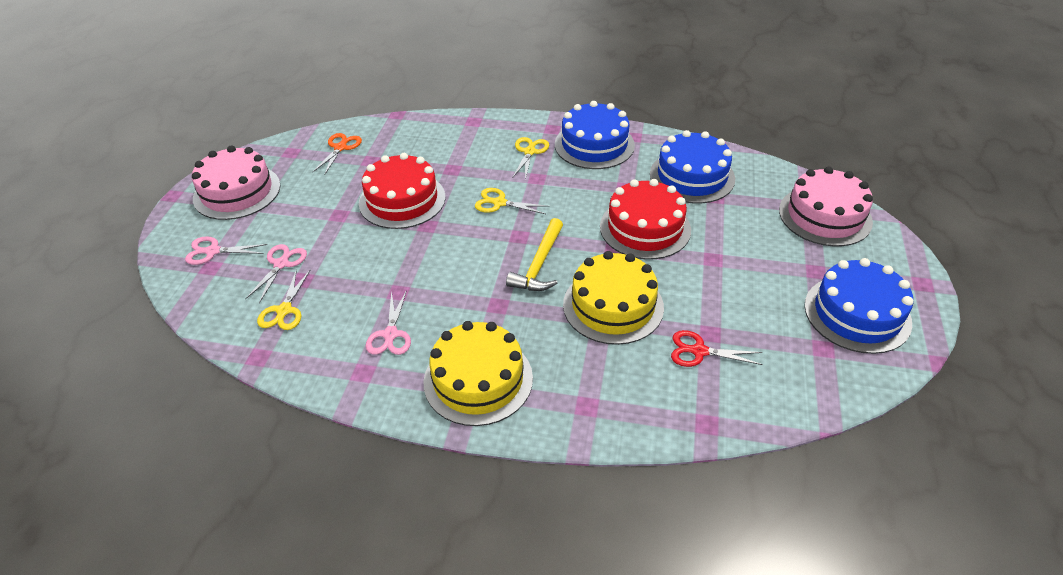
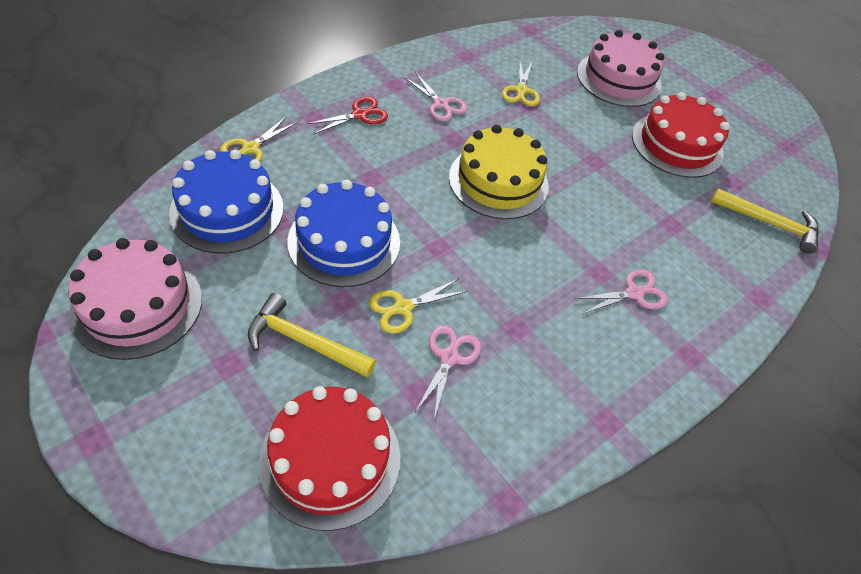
blue cake: 3 -> 2
orange scissors: 1 -> 0
yellow cake: 2 -> 1
yellow hammer: 1 -> 2

